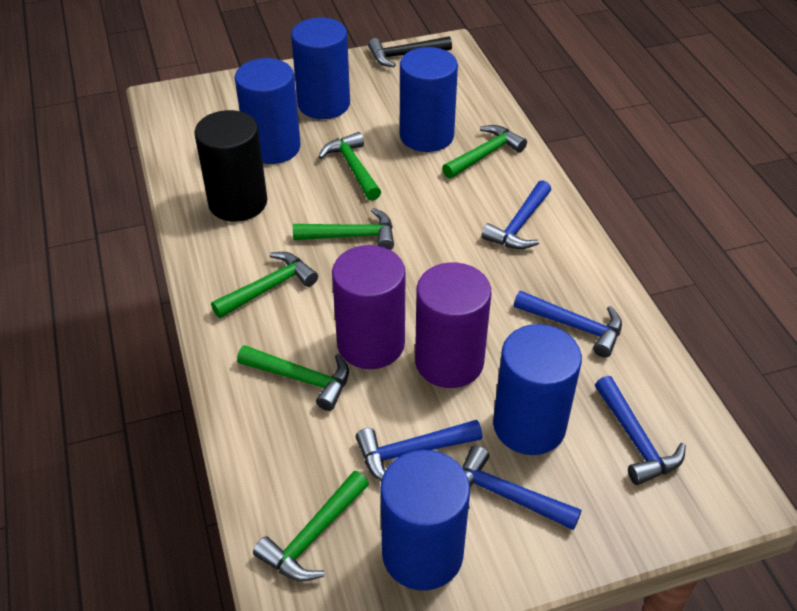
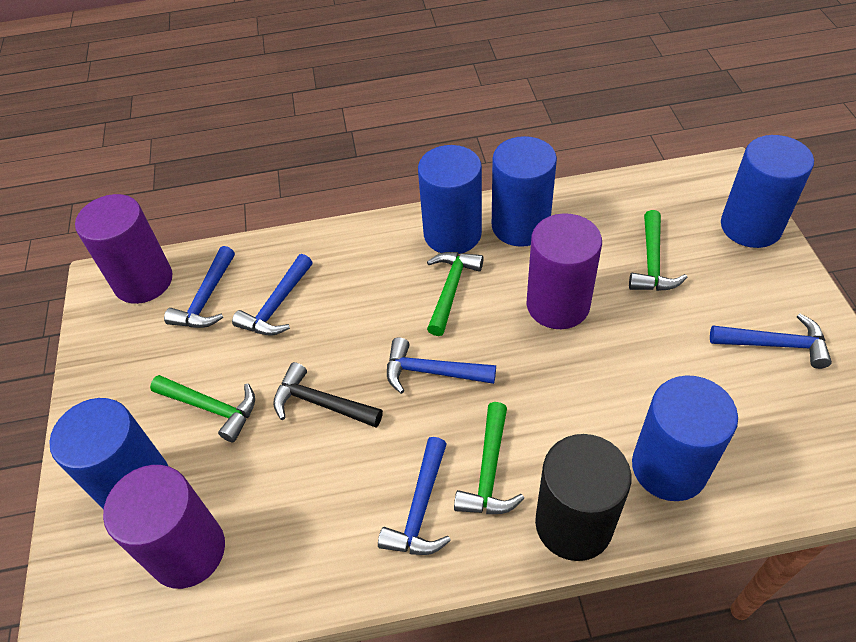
green hammer: 6 -> 4
purple cylinder: 2 -> 3

